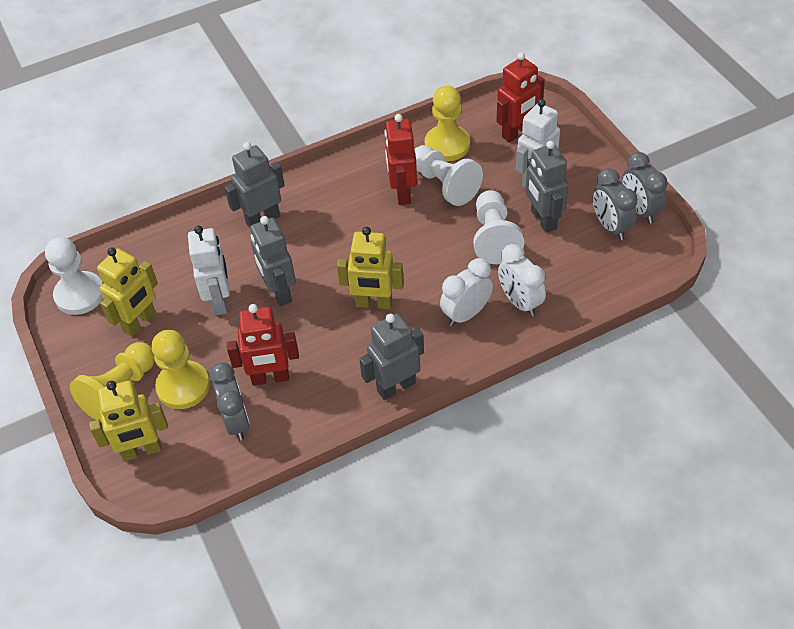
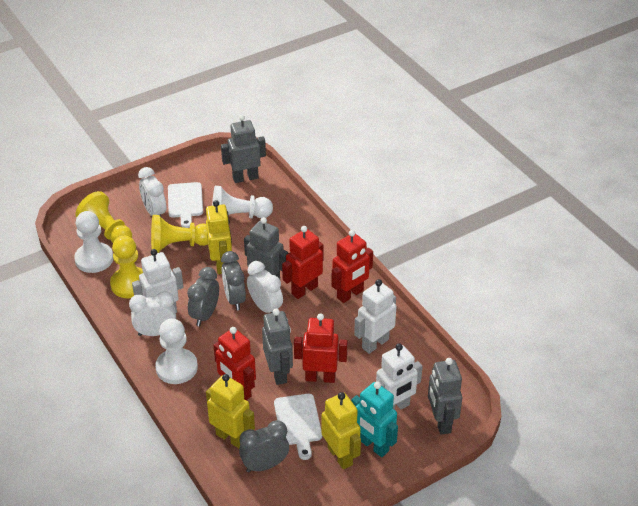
red robot: 3 -> 4
turquoise robot: 0 -> 1
white clock: 2 -> 3
white cutting board: 0 -> 2
white robot: 2 -> 3

